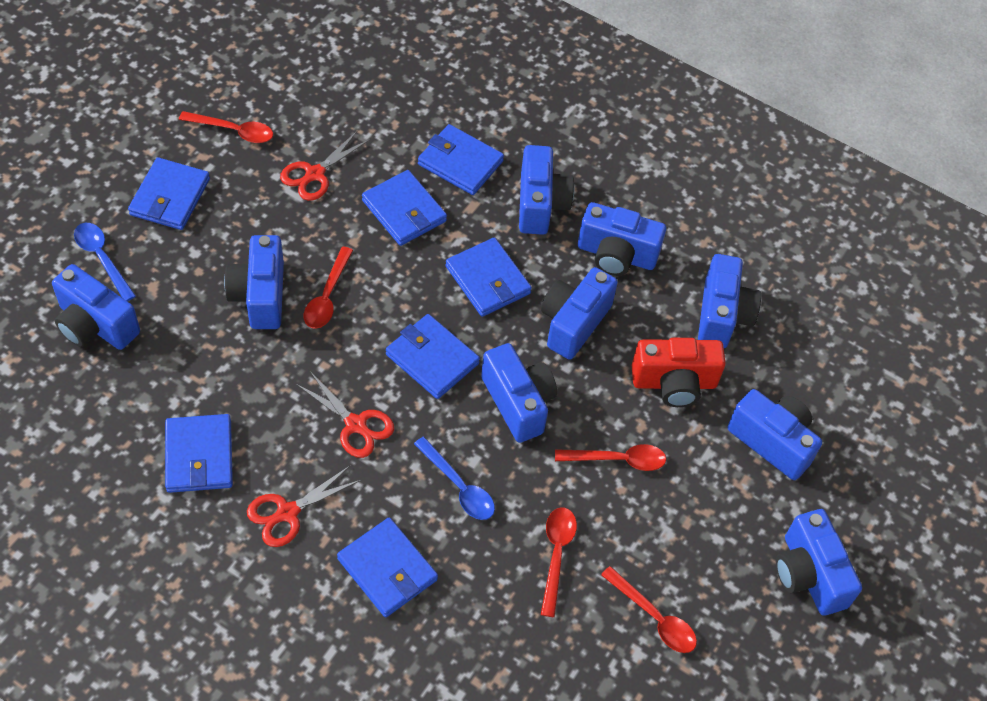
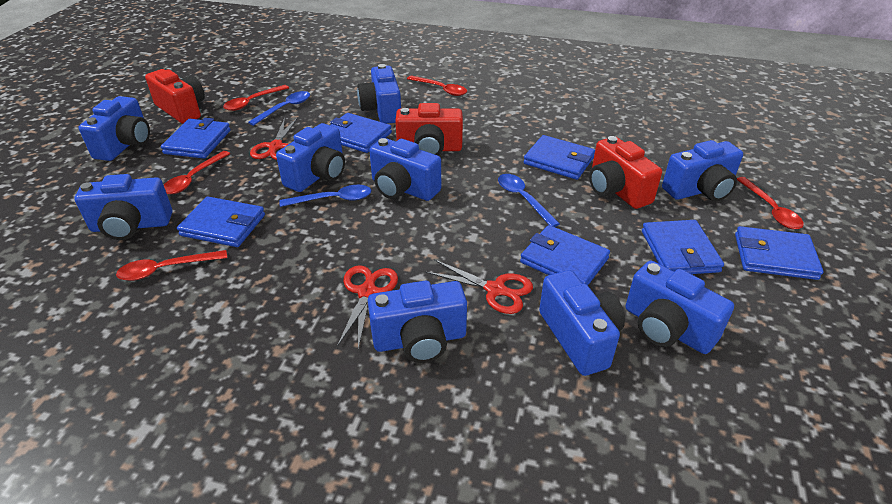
blue spoon: 2 -> 3
red camera: 1 -> 3

